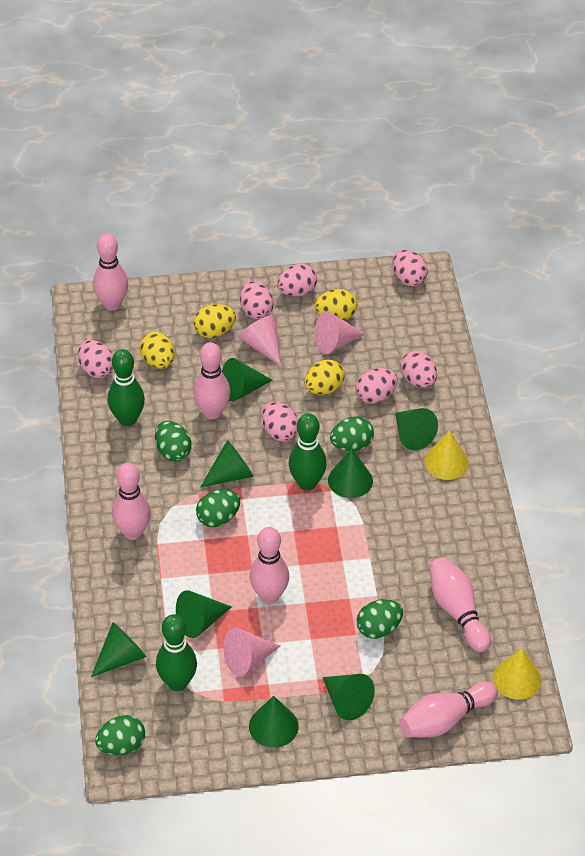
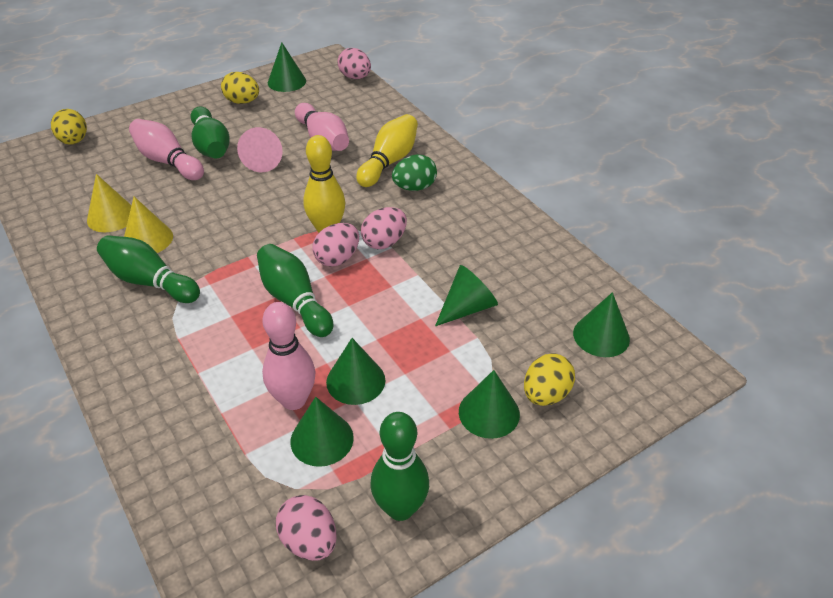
green bowling pin: 3 -> 4
green cone: 8 -> 6
green egg: 5 -> 1
pink bowling pin: 6 -> 3
pink cone: 3 -> 1
pink egg: 7 -> 4
yellow bowling pin: 0 -> 2
yellow egg: 4 -> 3

